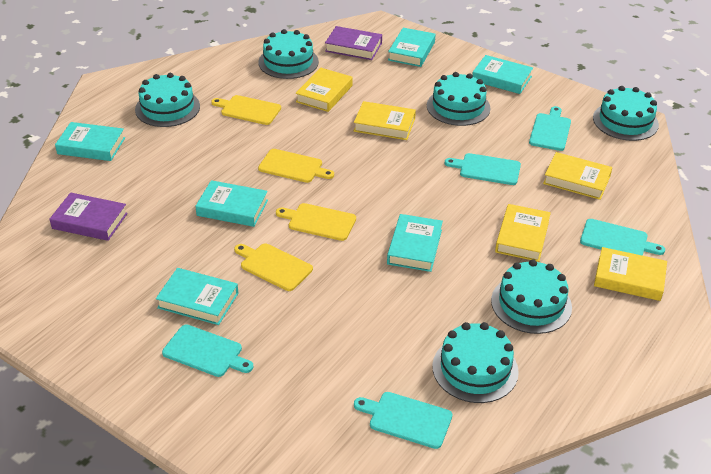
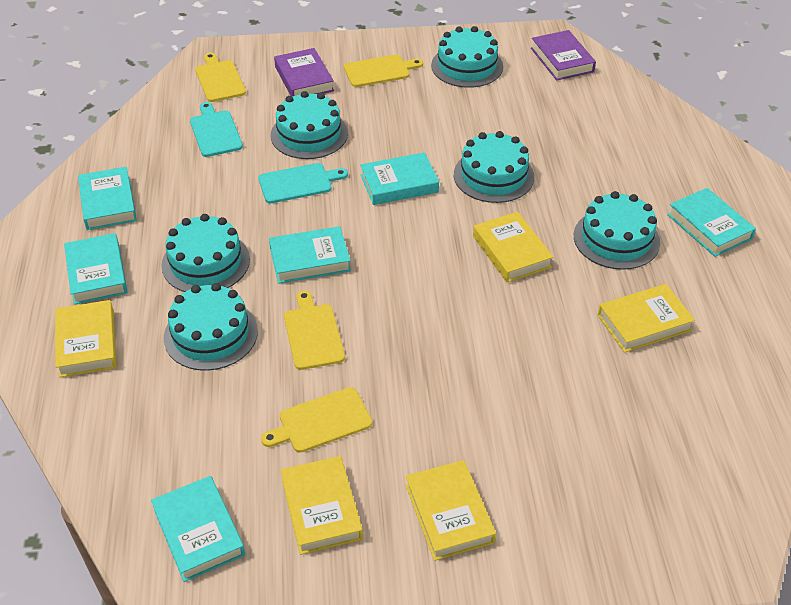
turquoise cutting board: 5 -> 2

